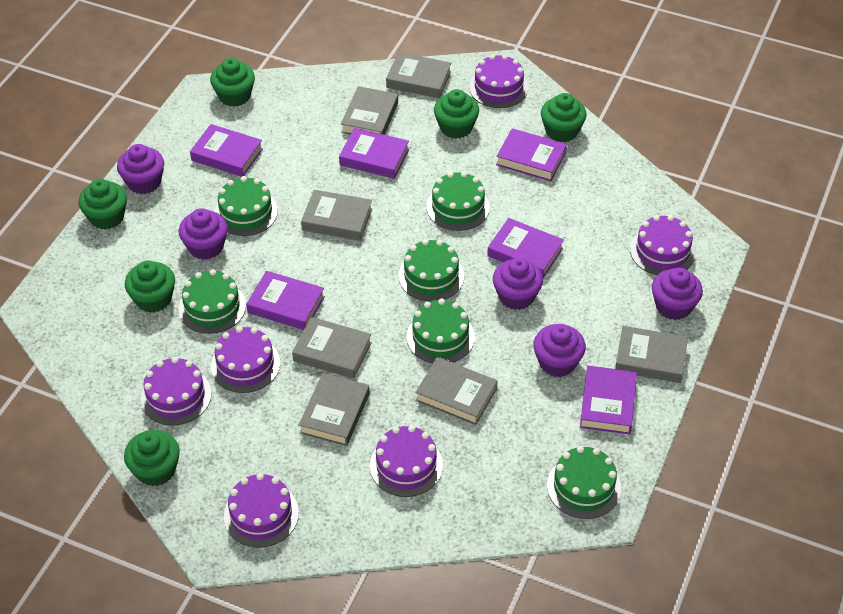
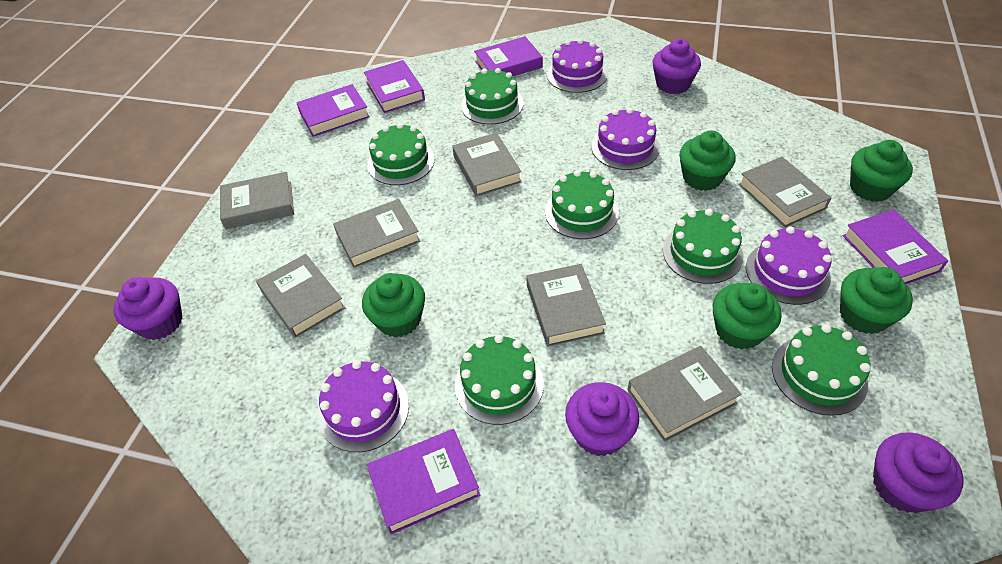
green cupcake: 6 -> 5
purple book: 6 -> 5
purple cake: 6 -> 4
purple cupcake: 5 -> 4

